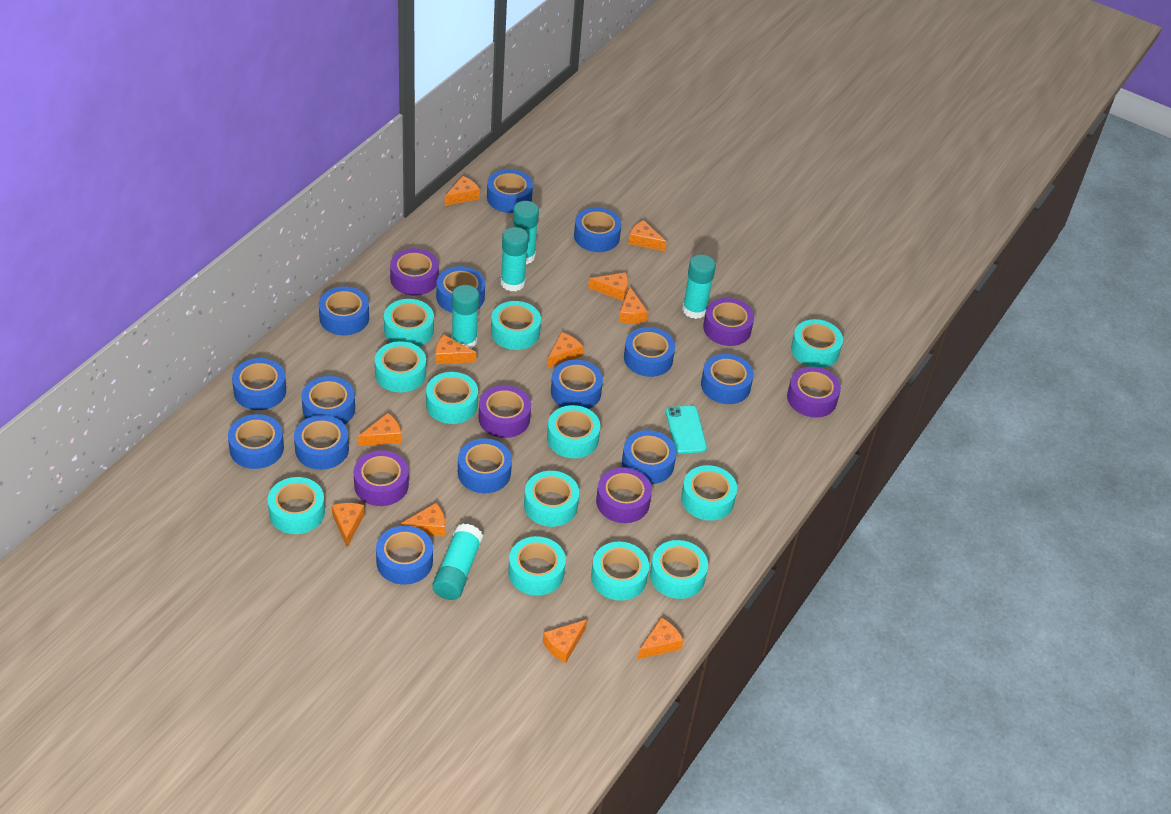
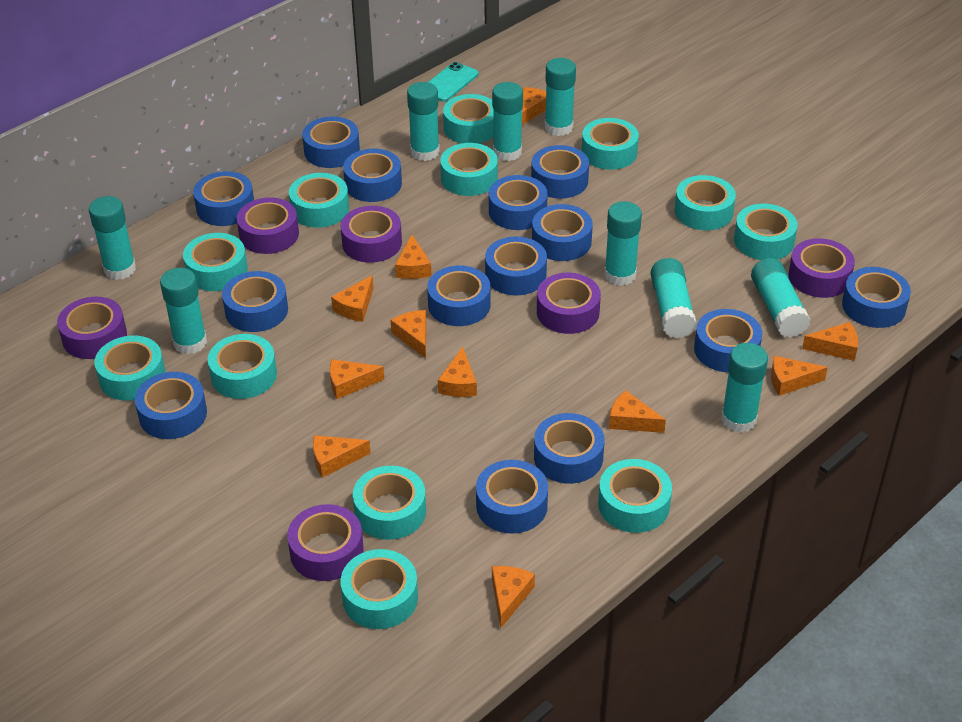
turquoise glue stick: 5 -> 9

